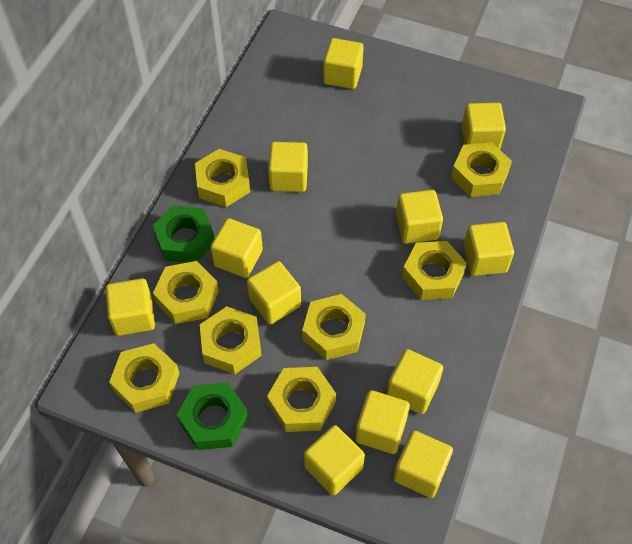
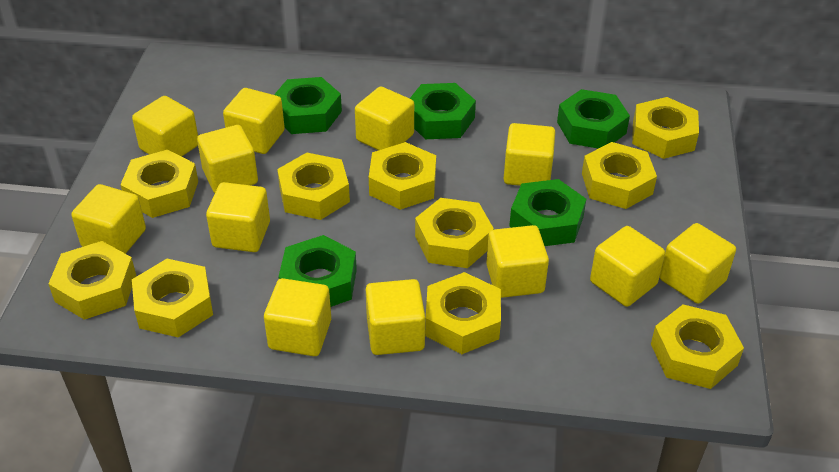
green nut: 2 -> 5
yellow nut: 8 -> 10

